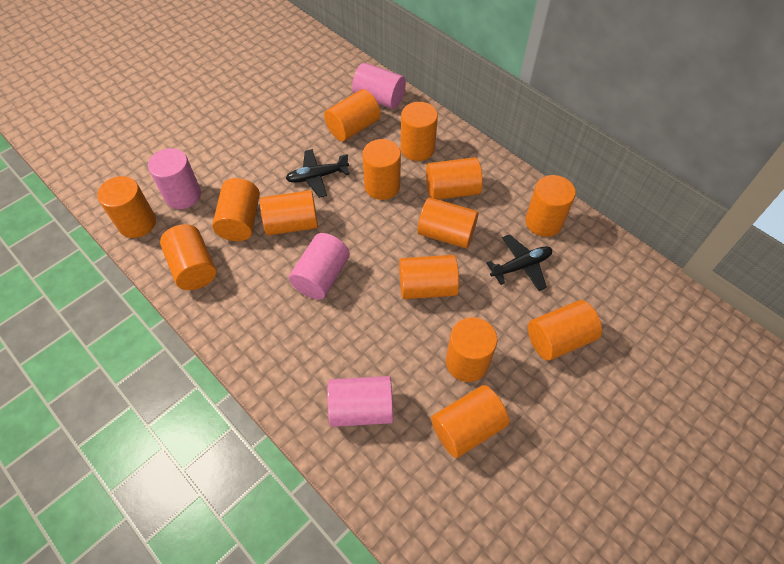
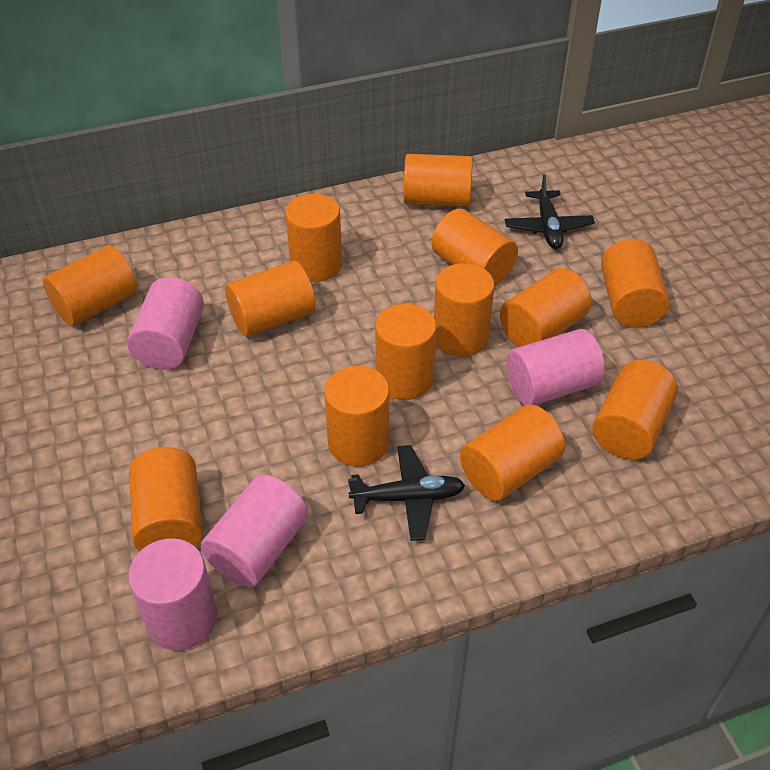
orange cylinder: 14 -> 13

